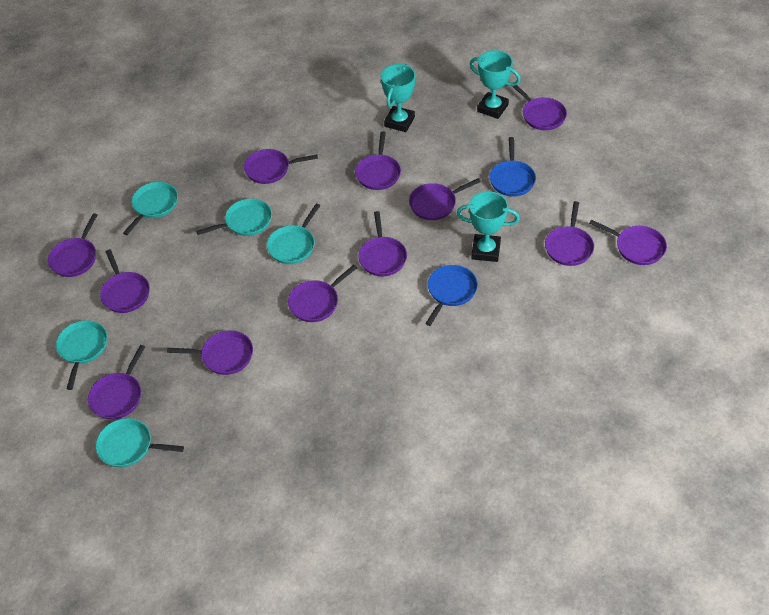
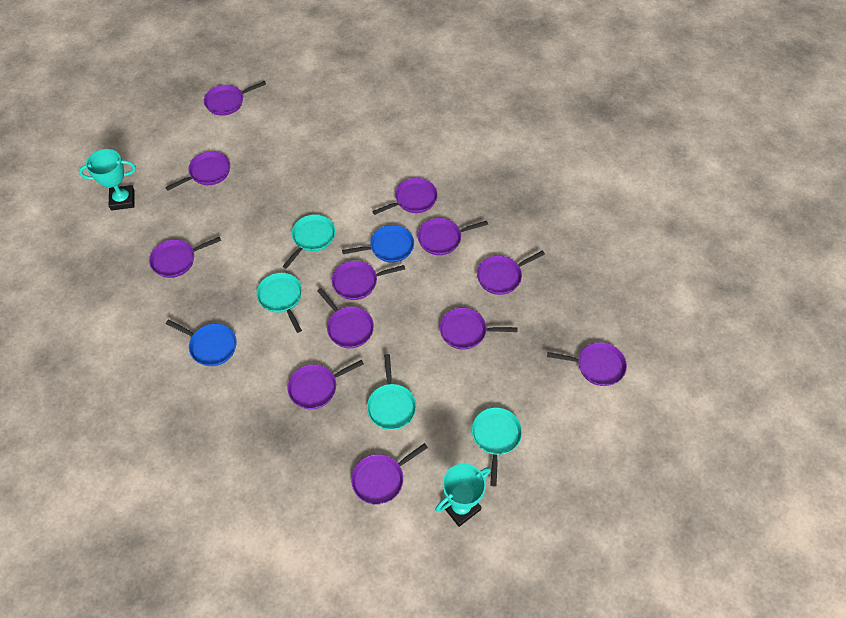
turquoise pan: 5 -> 4
turquoise trophy: 3 -> 2

